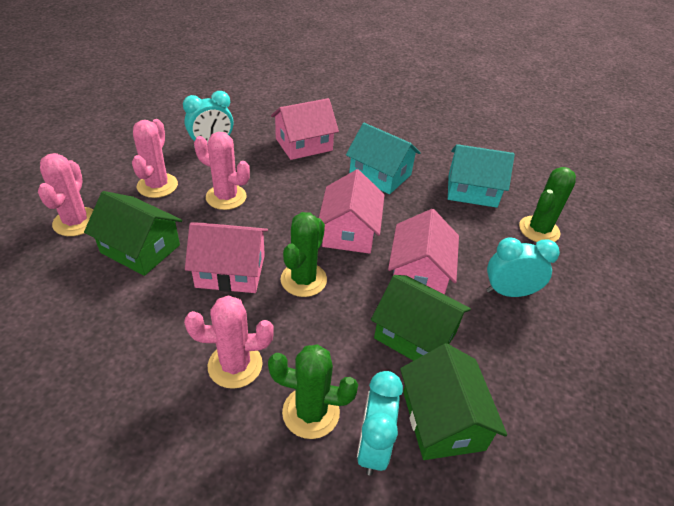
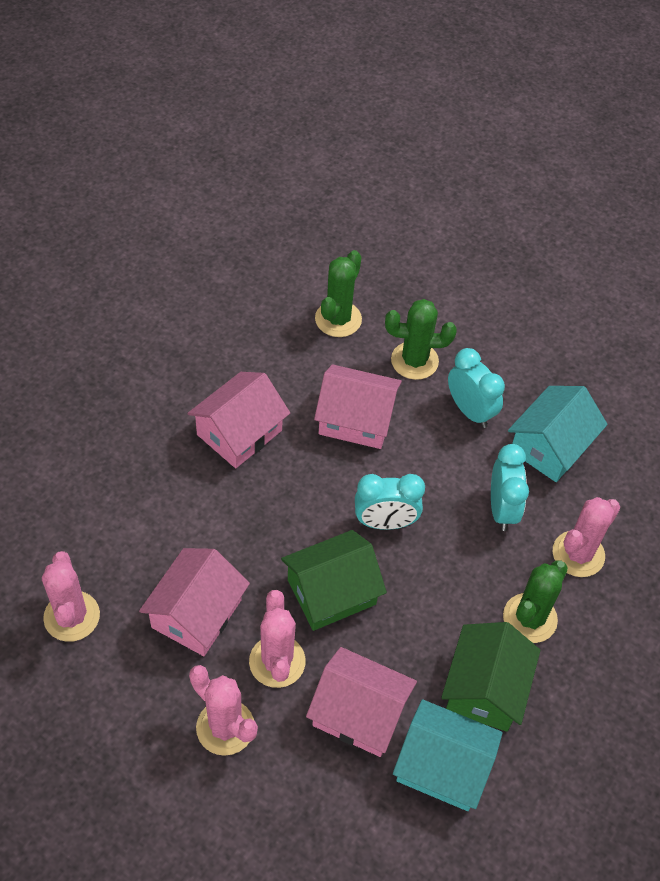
green house: 3 -> 2

